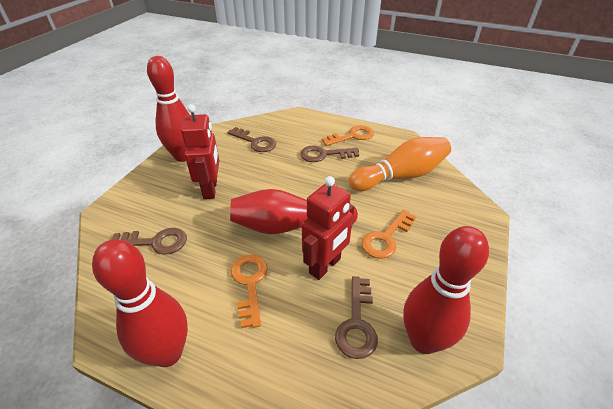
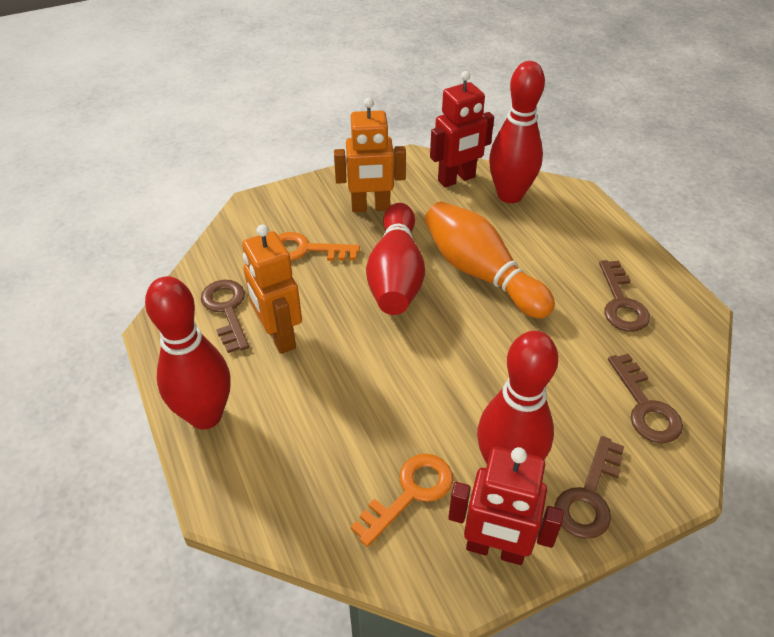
orange key: 3 -> 2
orange robot: 0 -> 2

